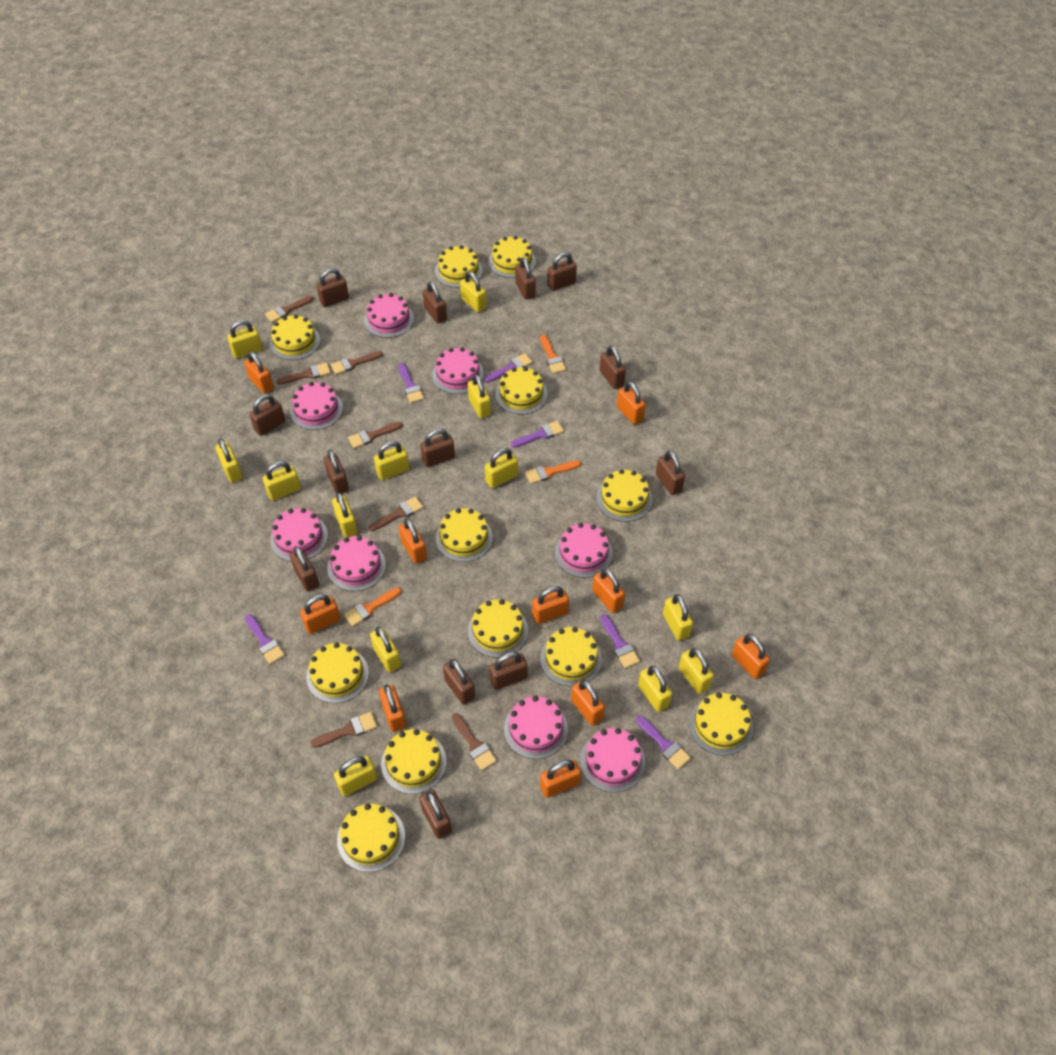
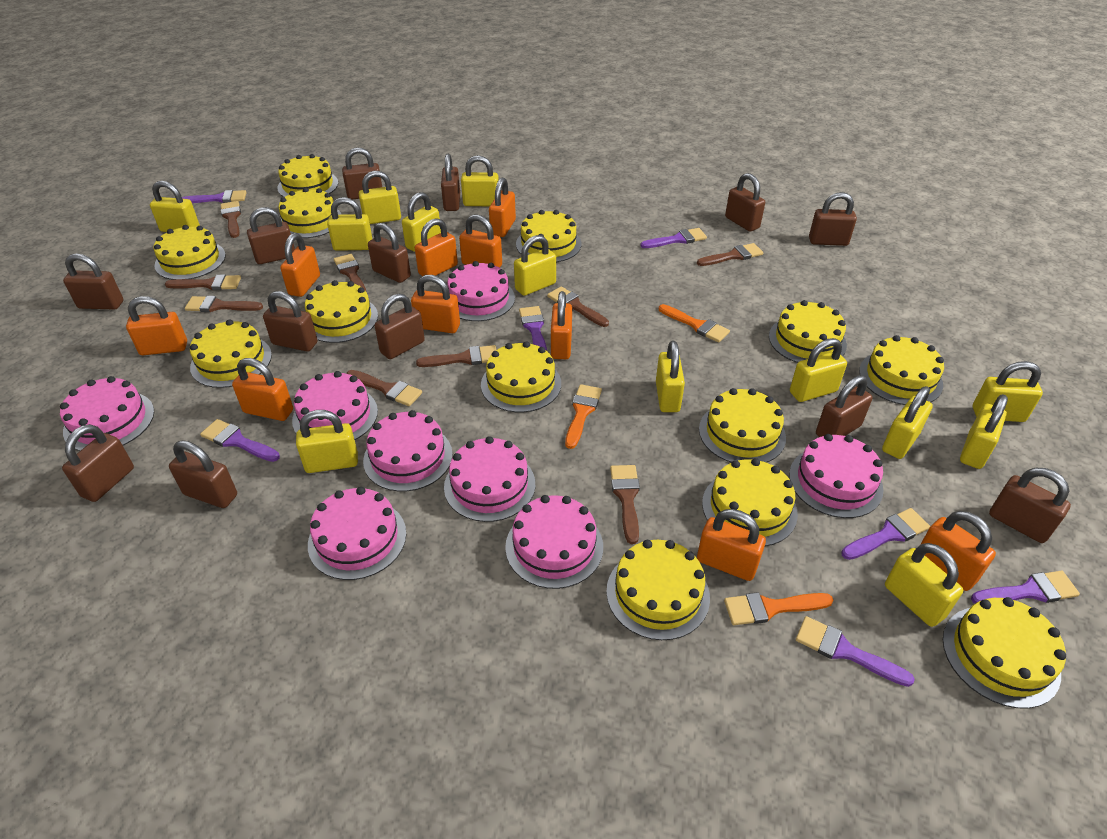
brown brush: 7 -> 9
purple brush: 6 -> 7
yellow cake: 12 -> 13

